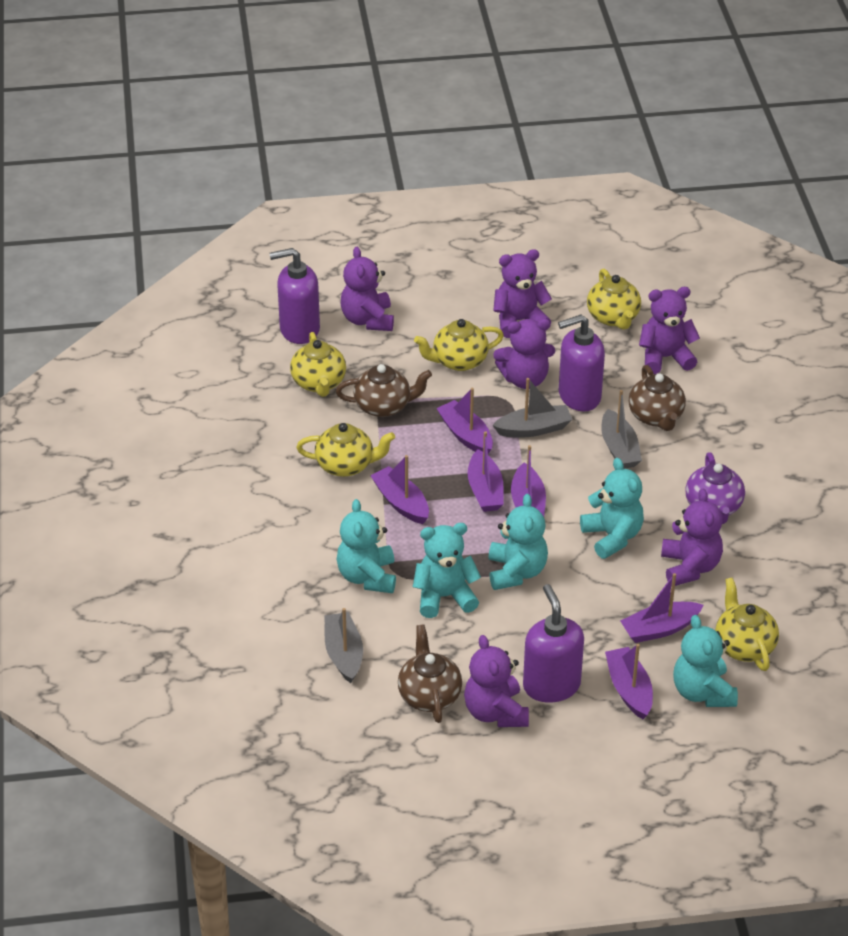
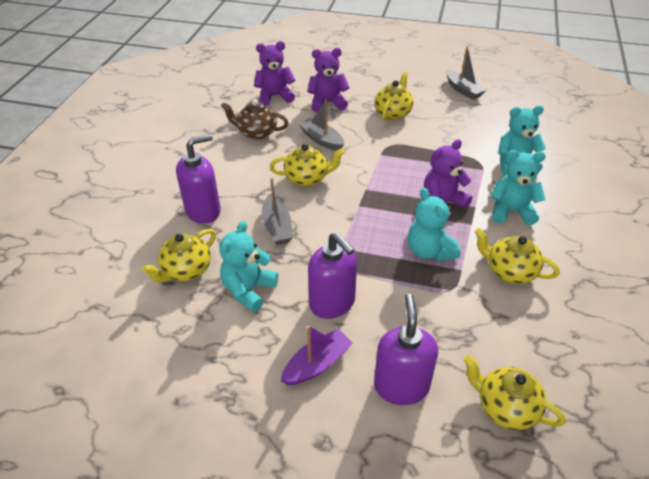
brown teapot: 3 -> 1
purple boat: 6 -> 1
purple teapot: 1 -> 0
purple teddy bear: 6 -> 3
turquoise teddy bear: 5 -> 4

